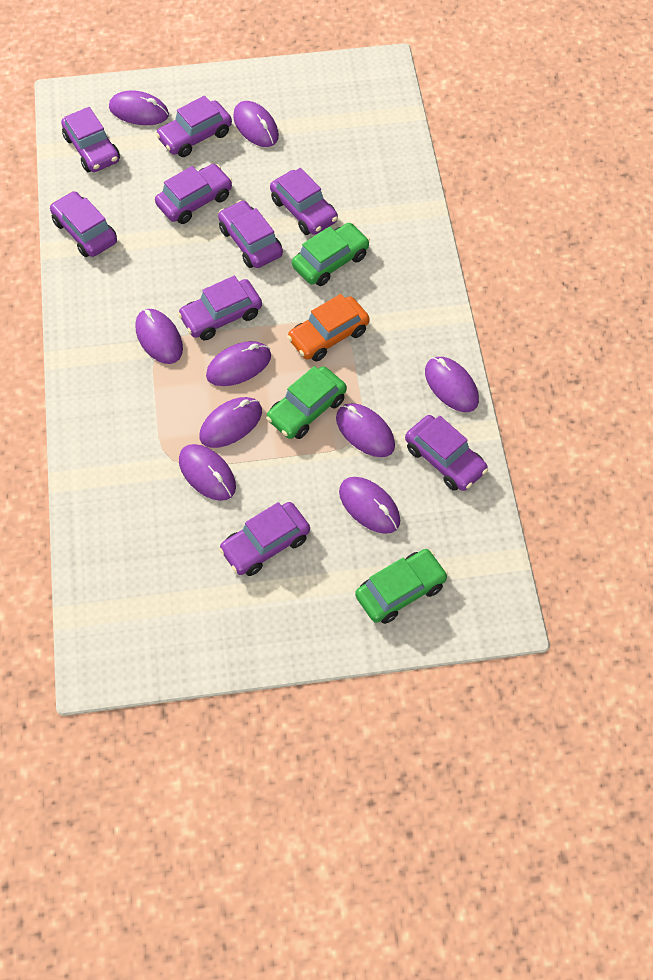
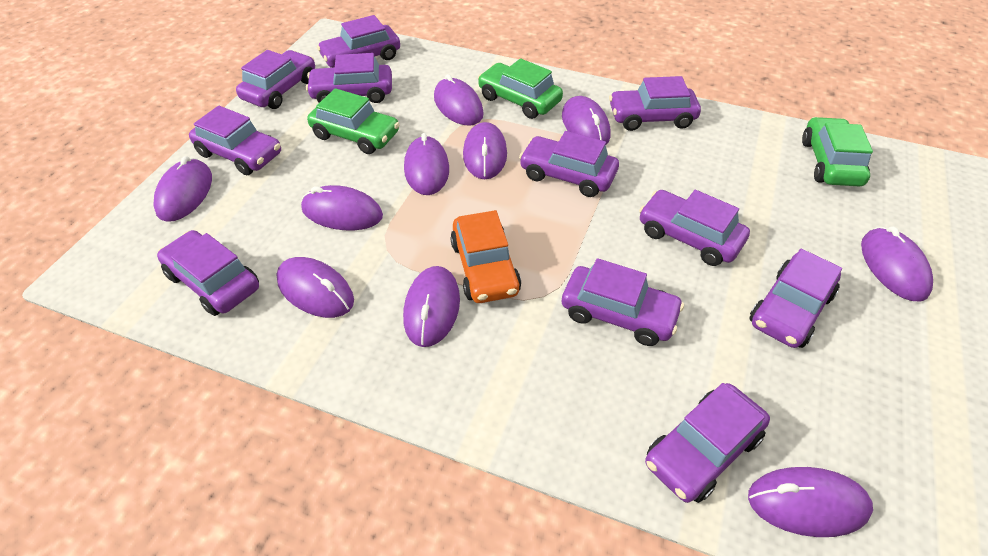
purple car: 9 -> 11
purple mouse: 9 -> 10

